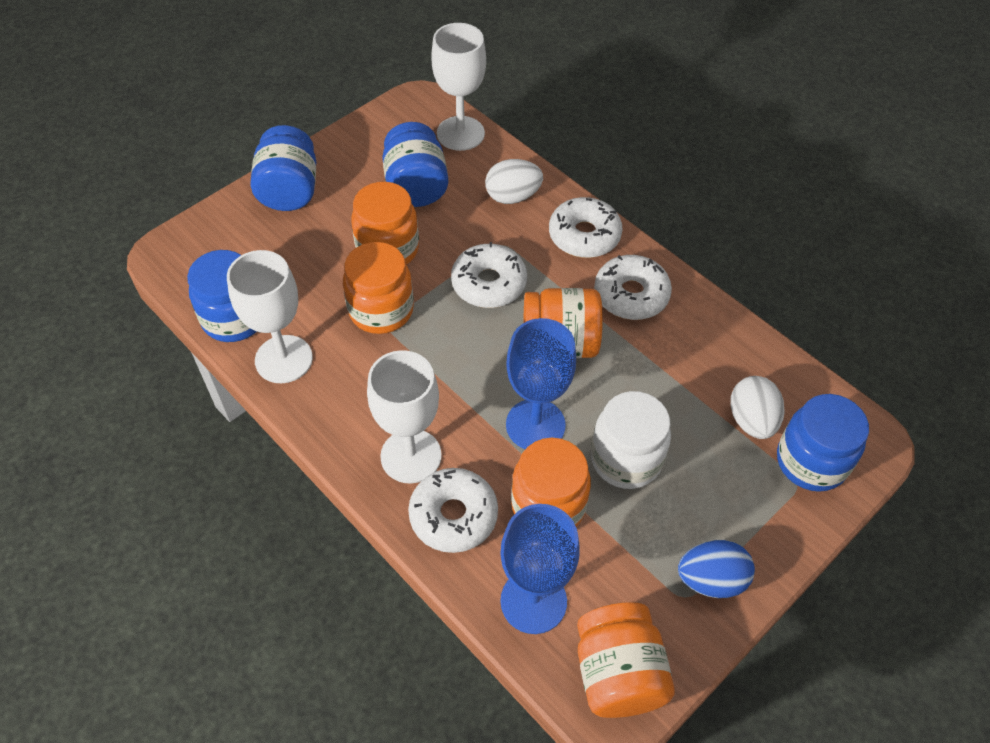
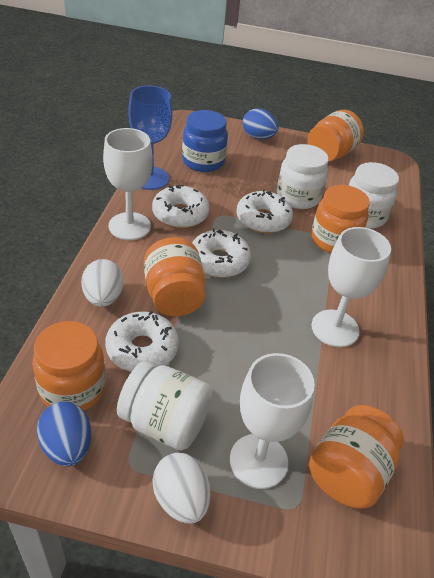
blue egg: 1 -> 2
blue goblet: 2 -> 1
blue jar: 4 -> 1
white jar: 1 -> 3

